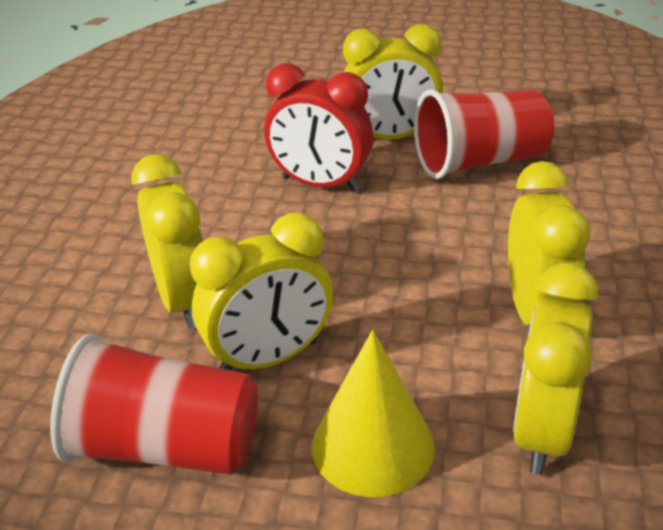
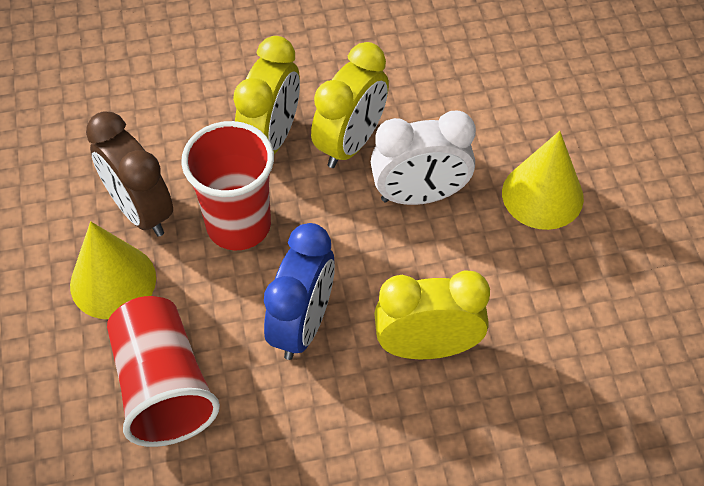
blue clock: 0 -> 1
brown clock: 0 -> 1
red clock: 1 -> 0
white clock: 0 -> 1
yellow clock: 5 -> 3
yellow cone: 1 -> 2

